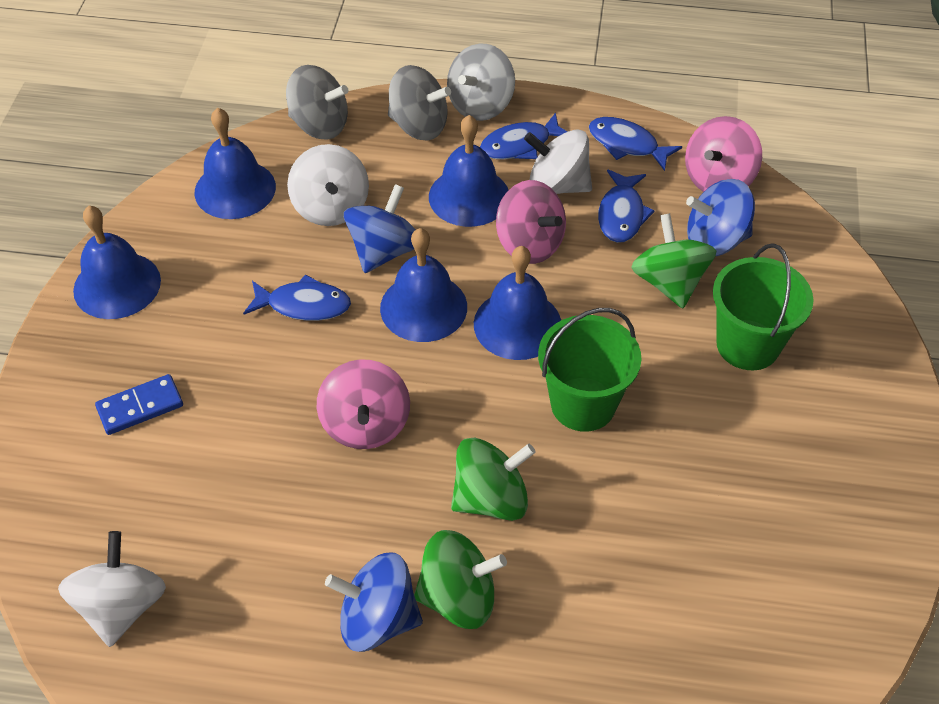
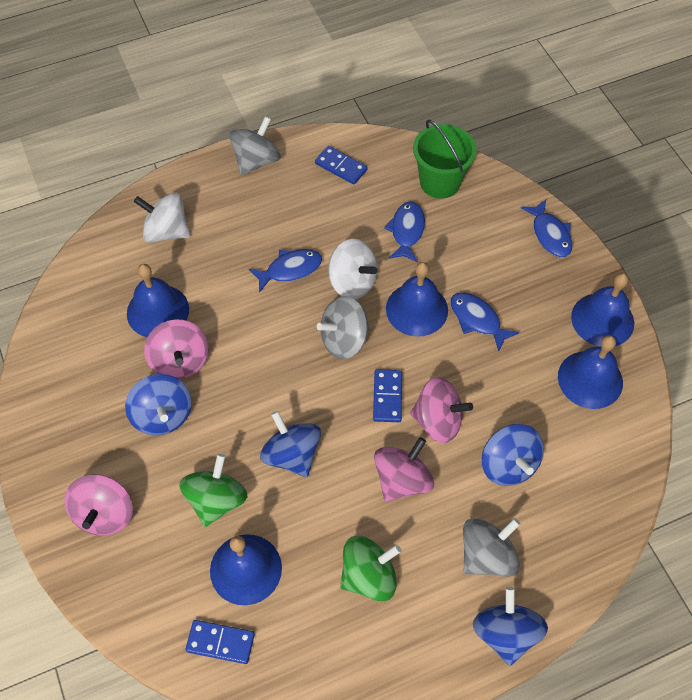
blue domino: 1 -> 3
blue spinning top: 3 -> 4
green bucket: 2 -> 1
green spinning top: 3 -> 2
pink spinning top: 3 -> 4
white spinning top: 3 -> 2

